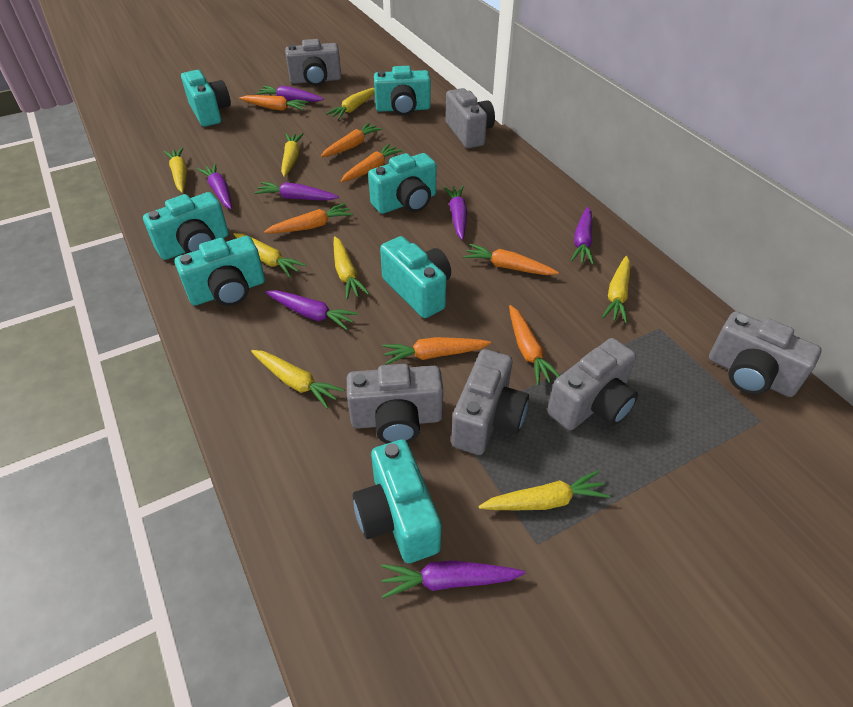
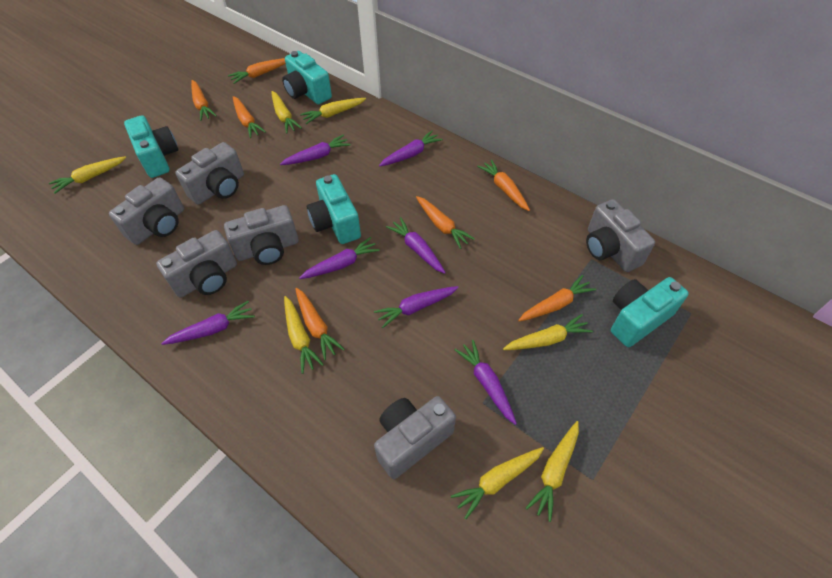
turquoise camera: 7 -> 4
yellow carrot: 8 -> 7

